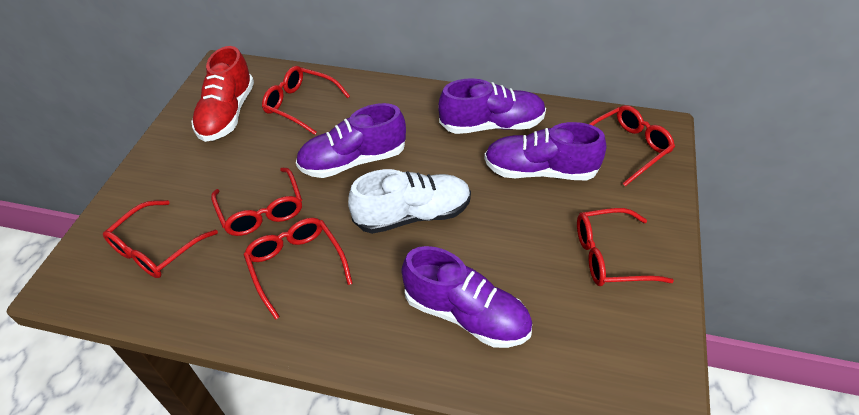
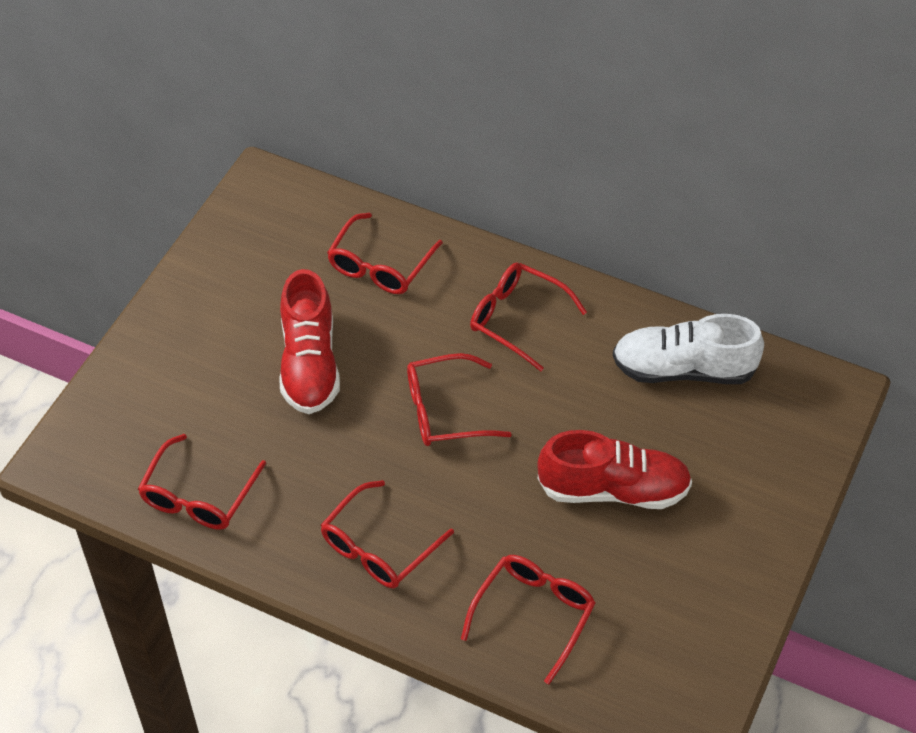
purple shoe: 4 -> 0
red shoe: 1 -> 2

